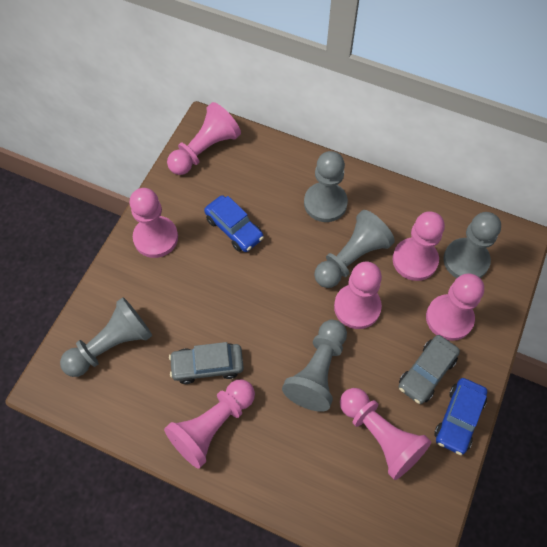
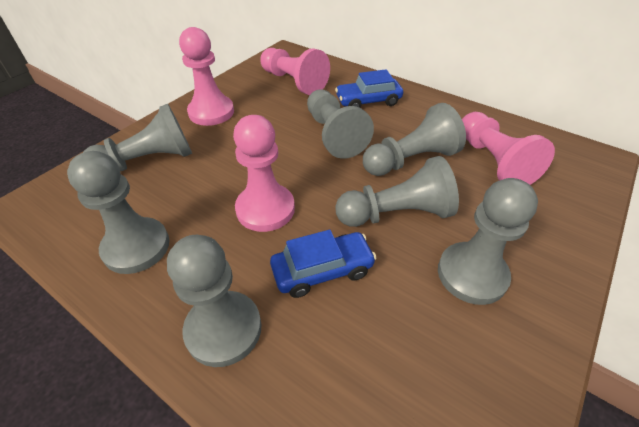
grey car: 2 -> 0
grey pawn: 5 -> 7
pink pawn: 7 -> 4

